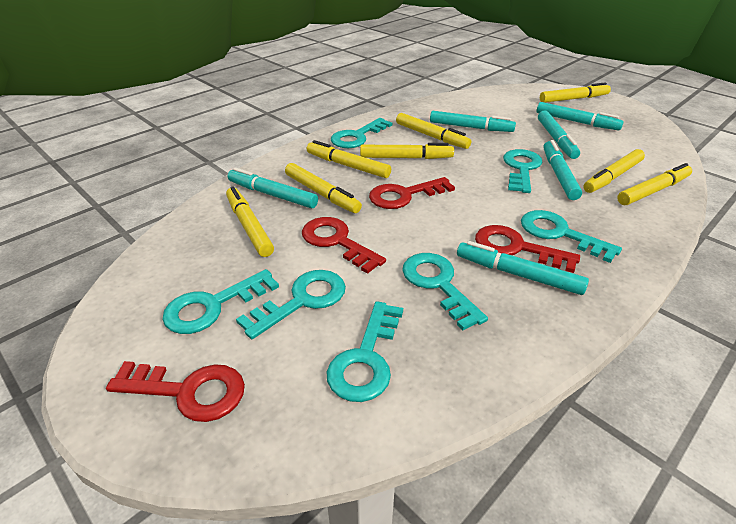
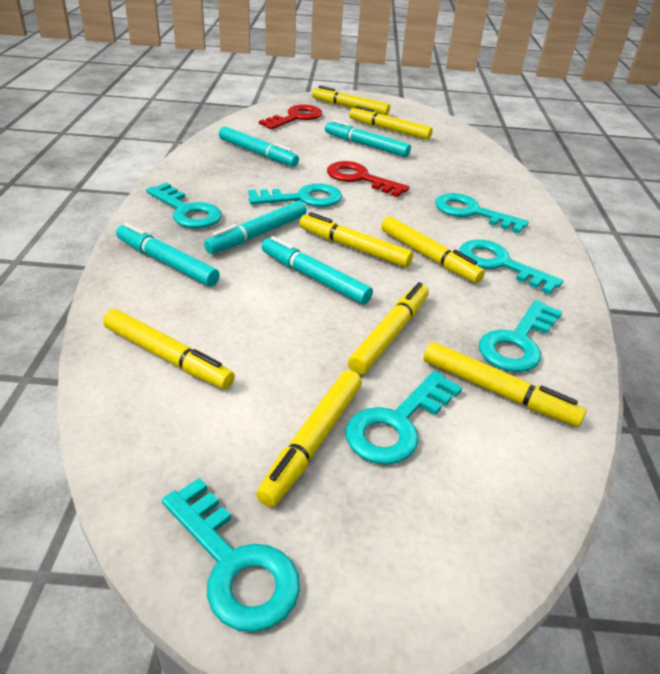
red key: 4 -> 2
turquoise marker: 6 -> 5

